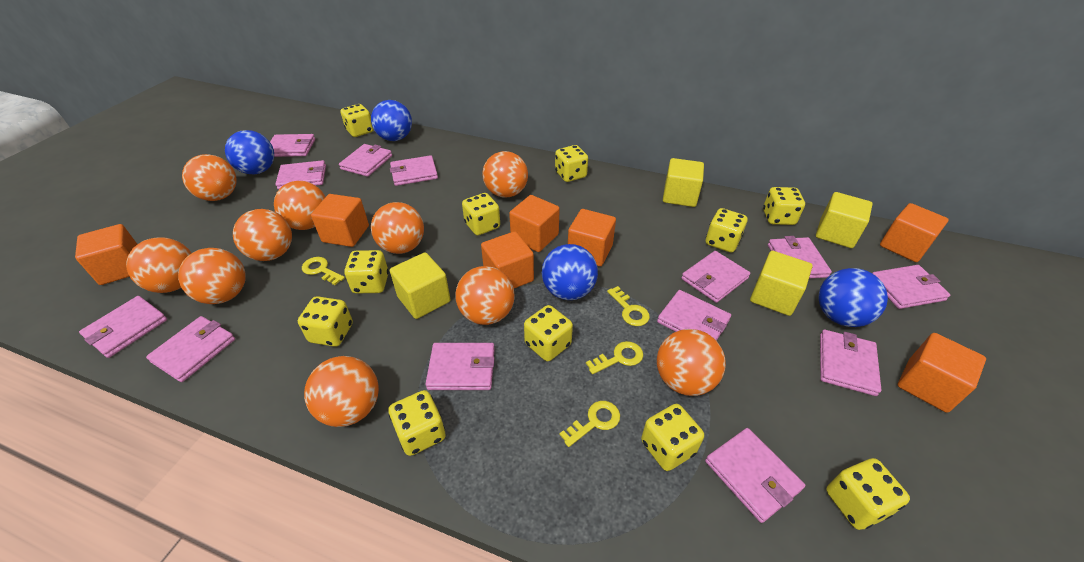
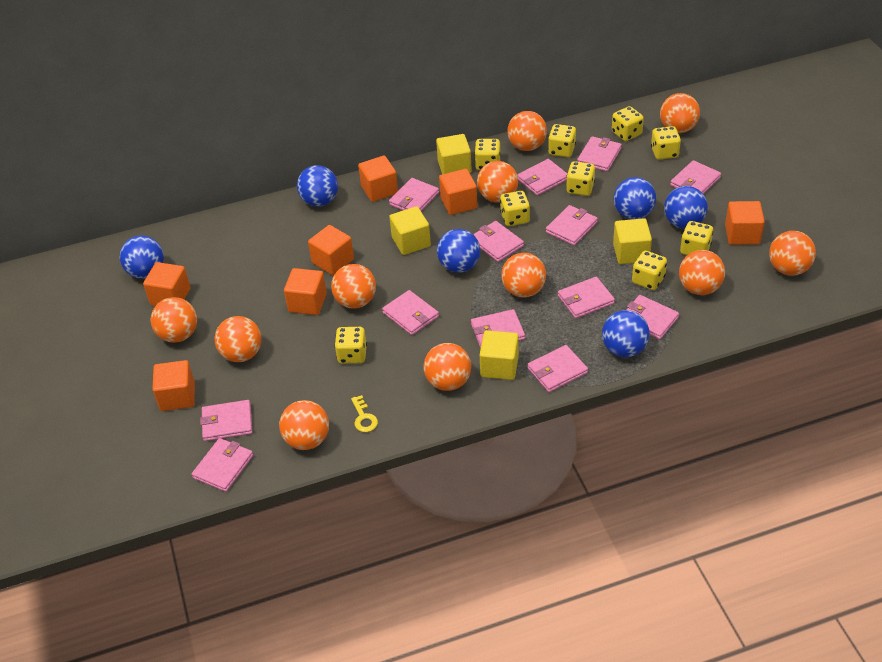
blue ball: 4 -> 6
orange ball: 10 -> 11
yellow dice: 11 -> 9
yellow key: 4 -> 1

